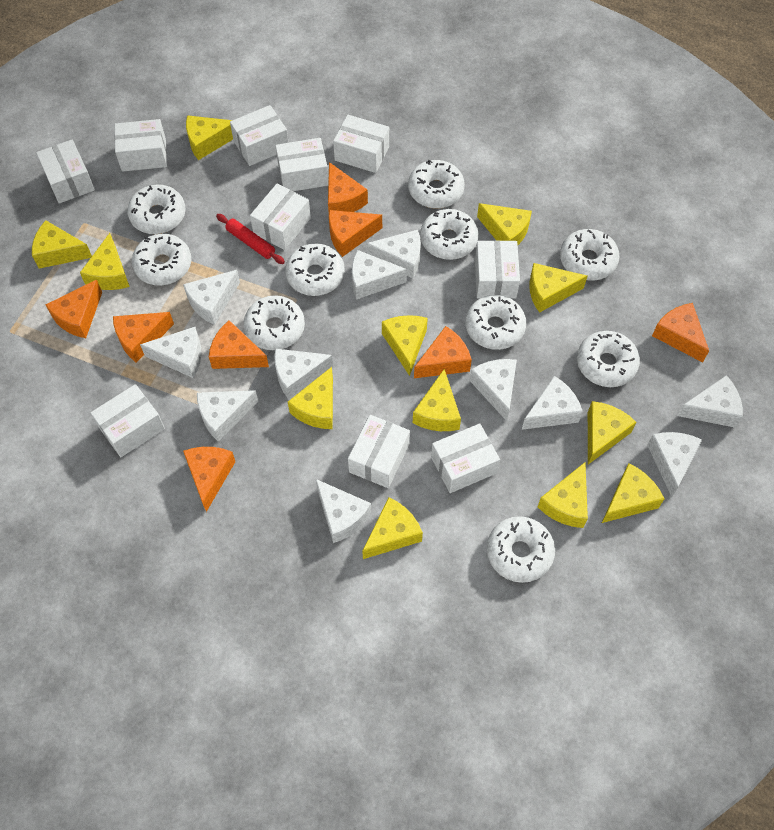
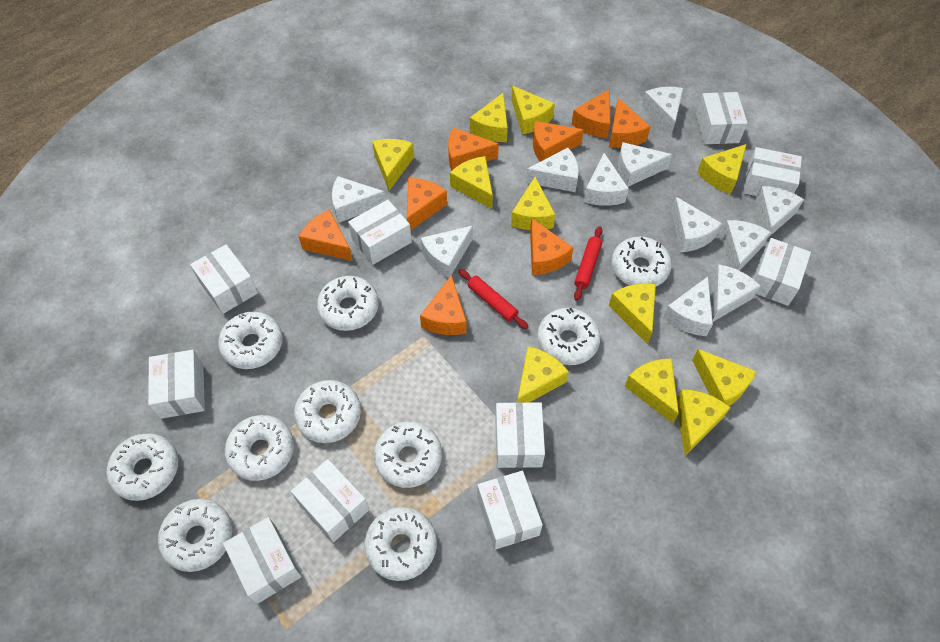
red rolling pin: 1 -> 2
yellow cheese: 12 -> 11

